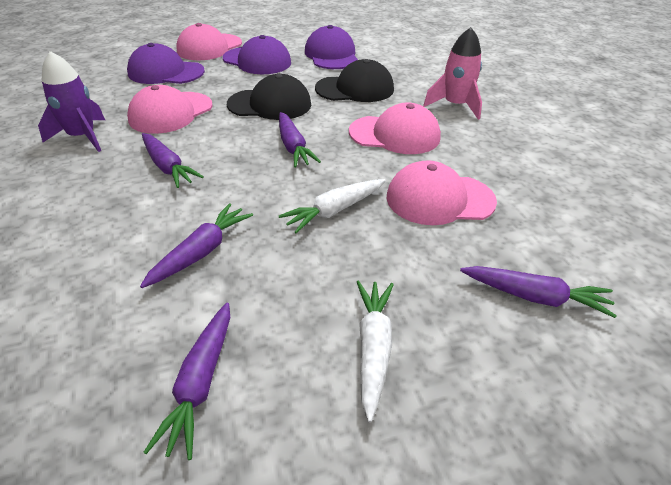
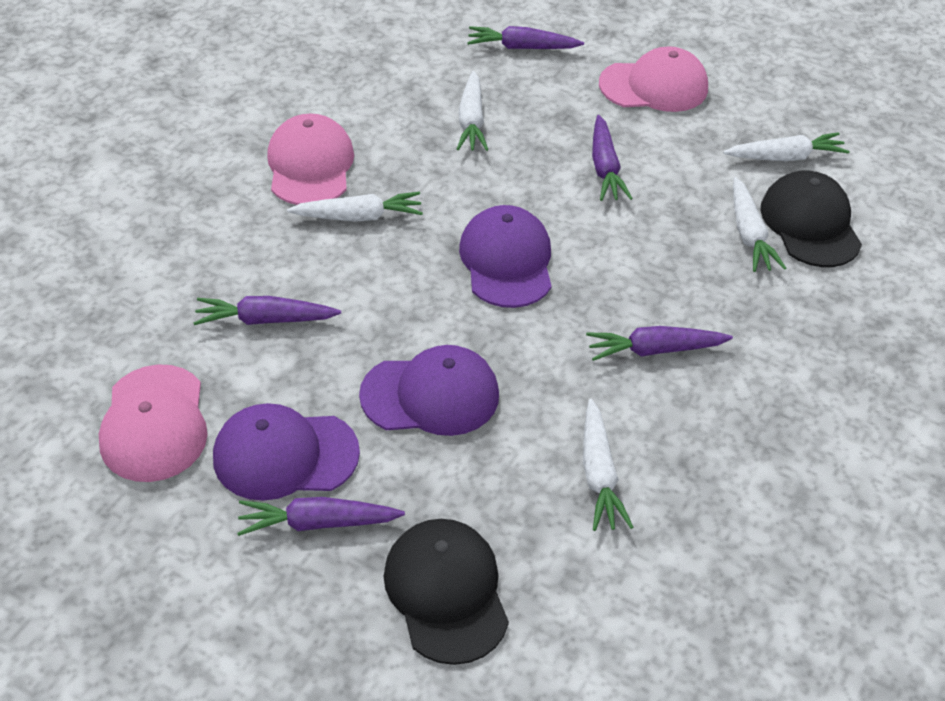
pink cap: 4 -> 3
pink rocket: 1 -> 0
purple rocket: 1 -> 0
white carrot: 2 -> 5

